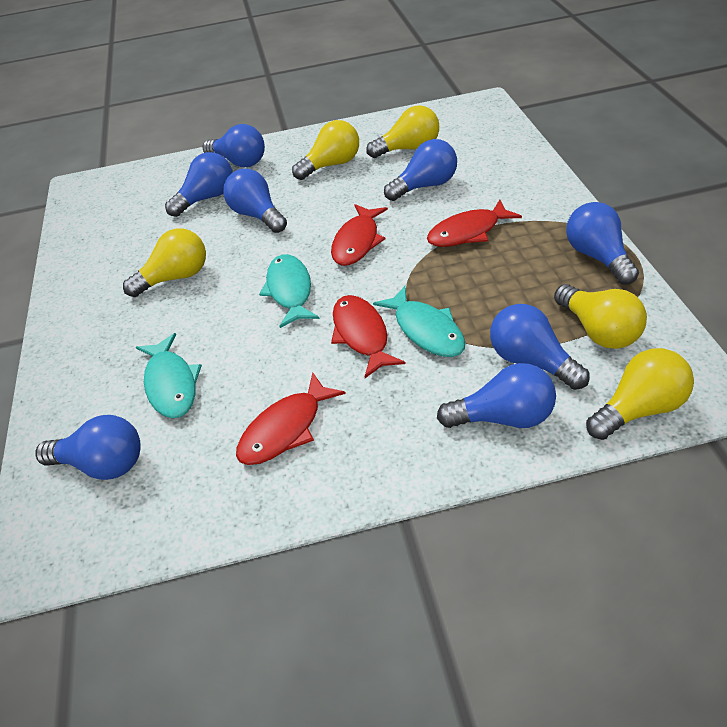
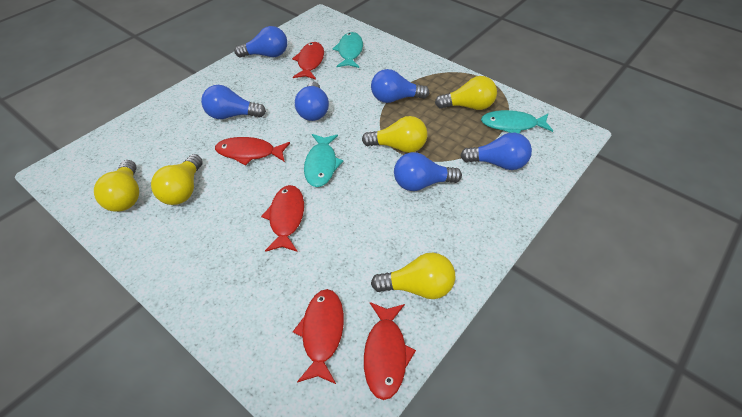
blue light bulb: 8 -> 6
red fish: 4 -> 5

